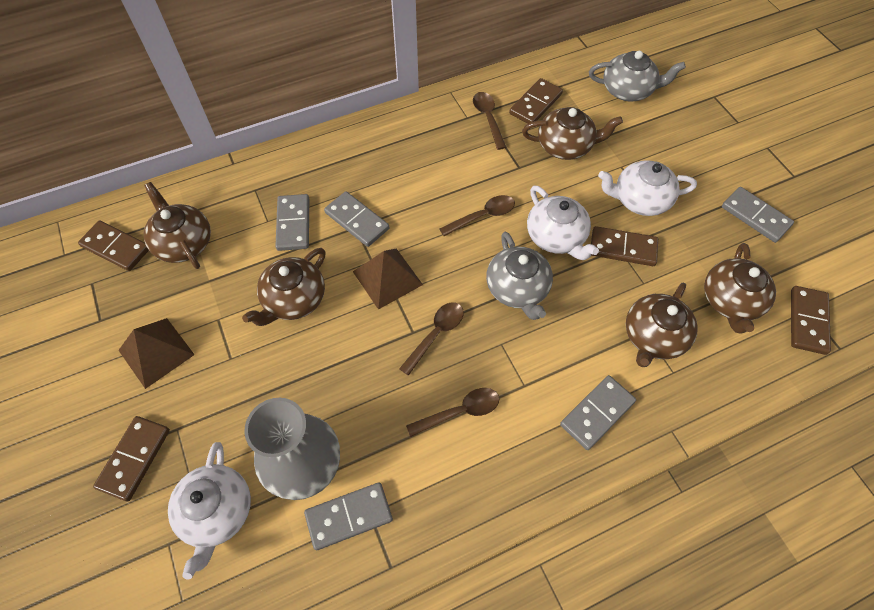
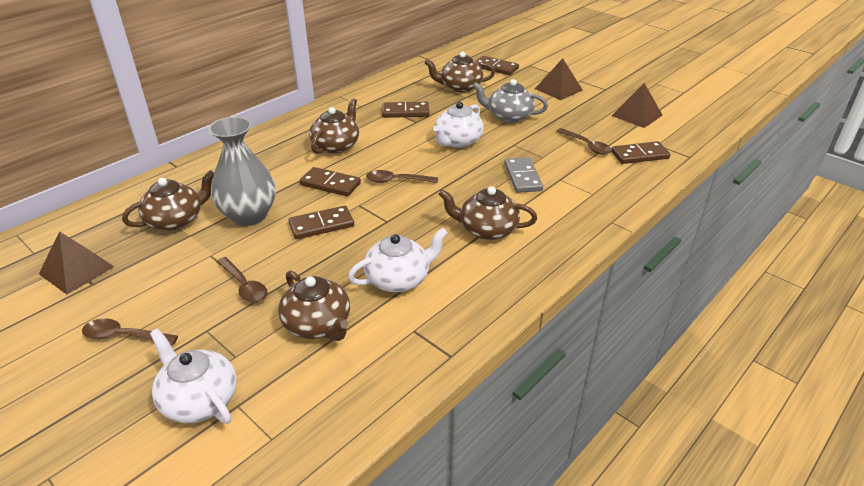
brown pyramid: 2 -> 3
grey domino: 5 -> 1
grey teapot: 2 -> 1

